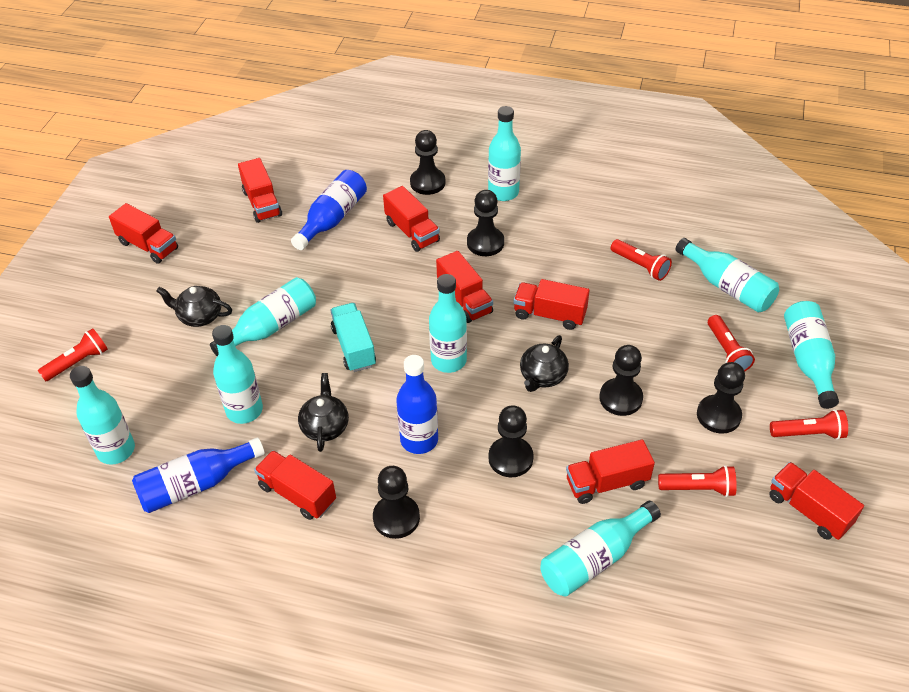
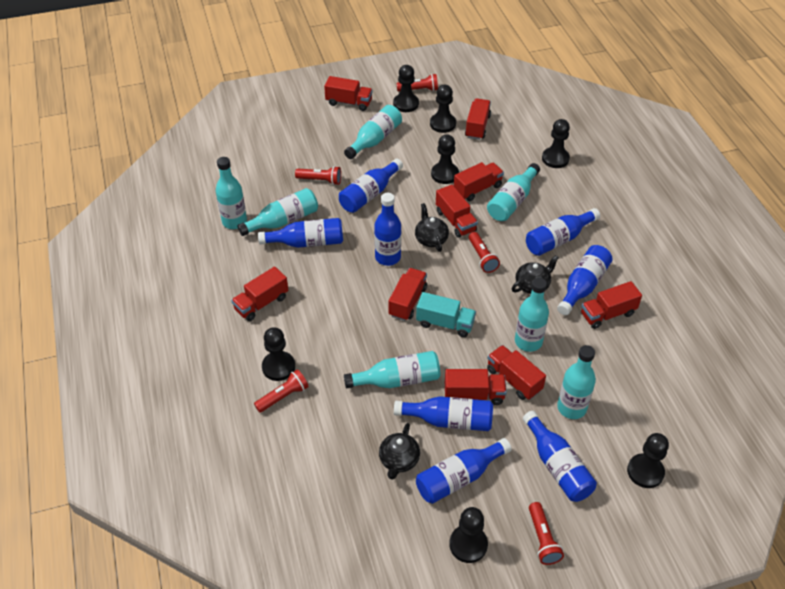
black pawn: 6 -> 7
blue bottle: 3 -> 8
red truck: 8 -> 9
turquoise bottle: 8 -> 7

